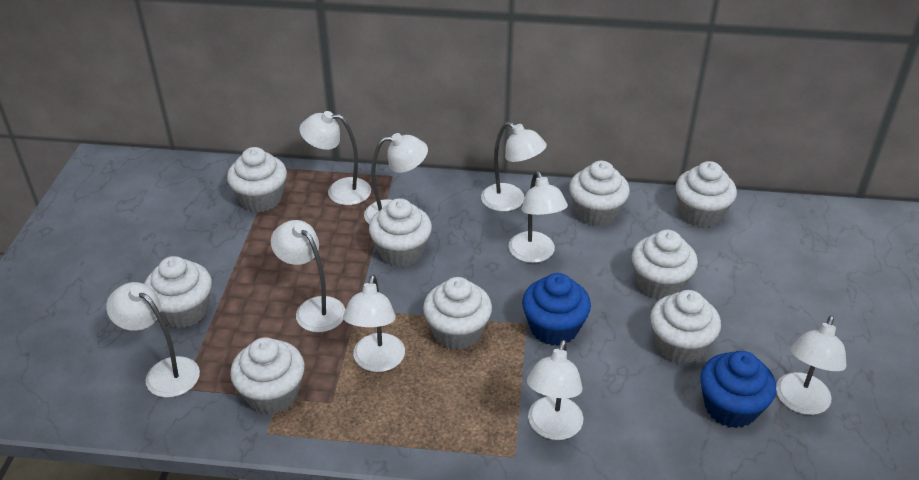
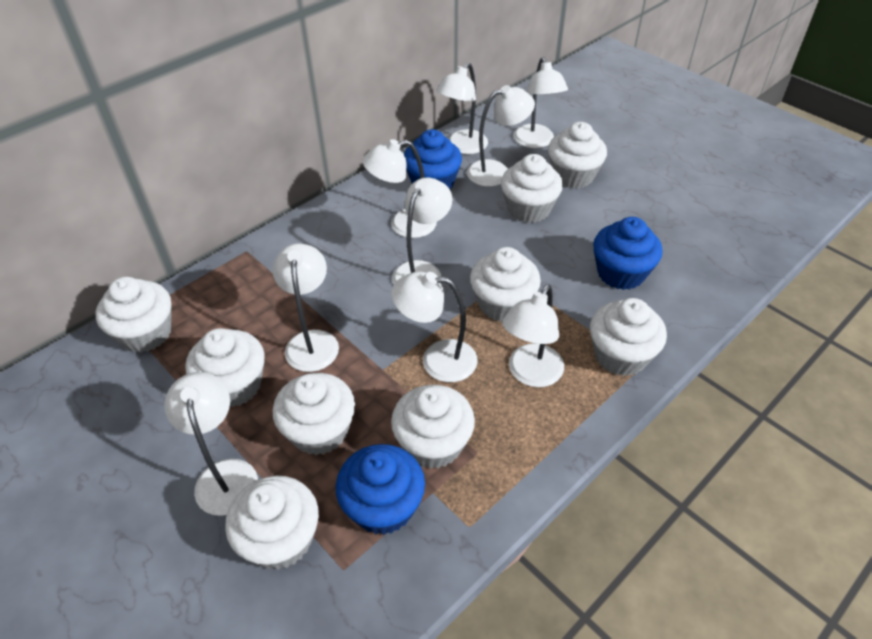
blue cupcake: 2 -> 3

